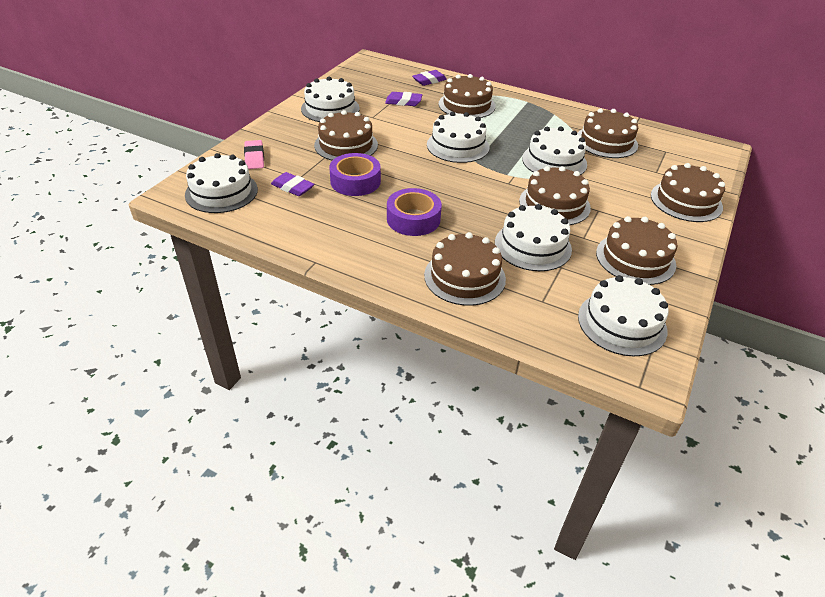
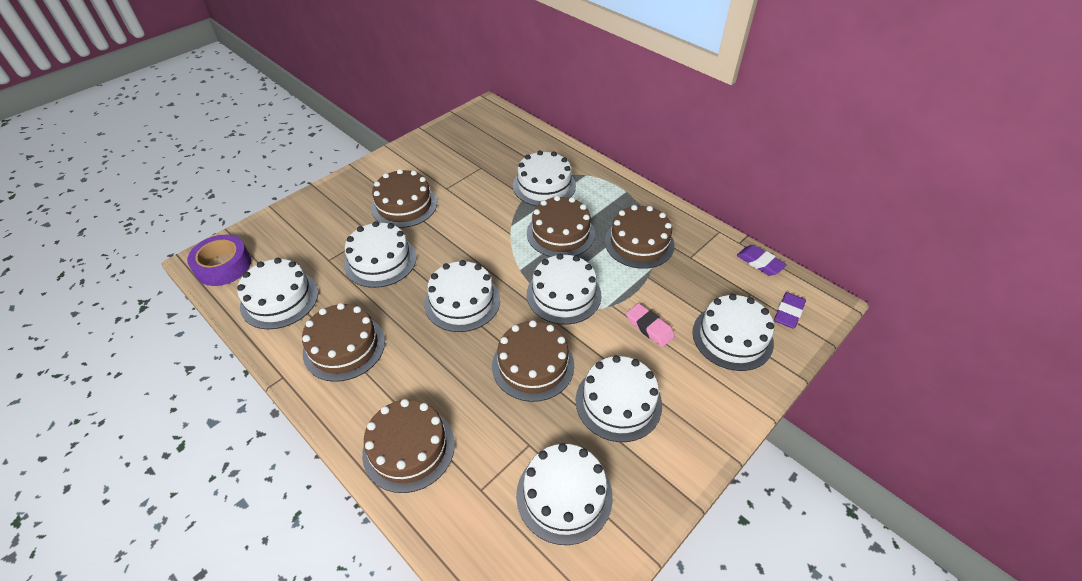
brown cake: 7 -> 6
purple eraser: 3 -> 2
purple tape: 2 -> 1
white cake: 6 -> 8

